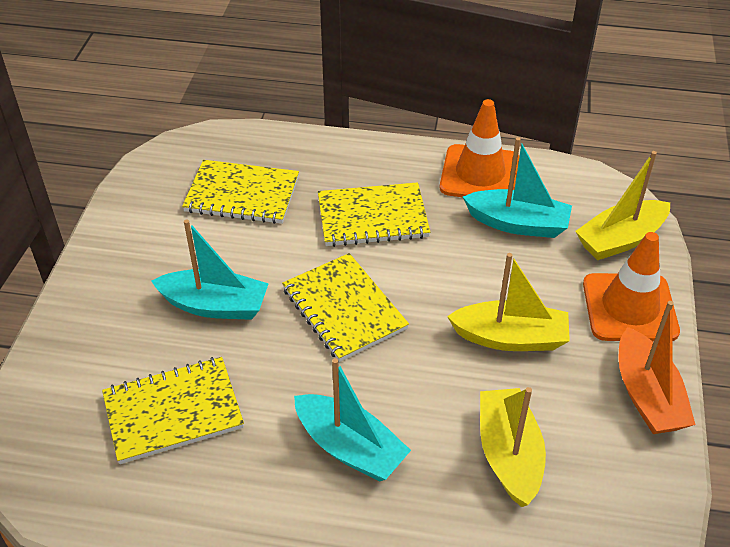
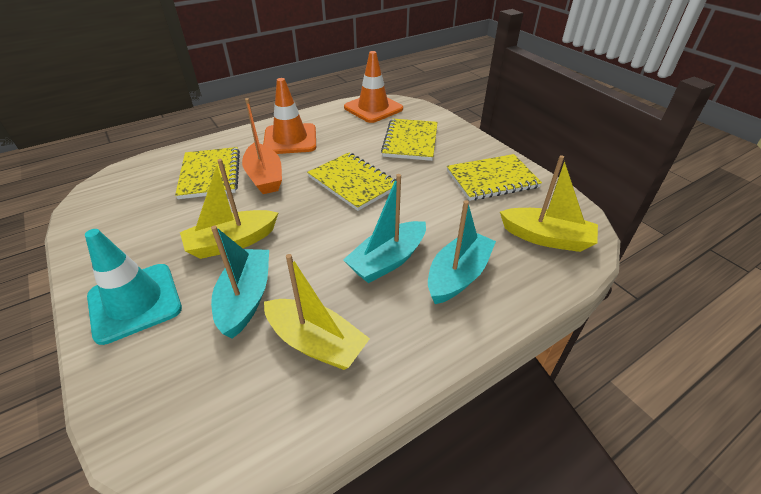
turquoise traffic cone: 0 -> 1

